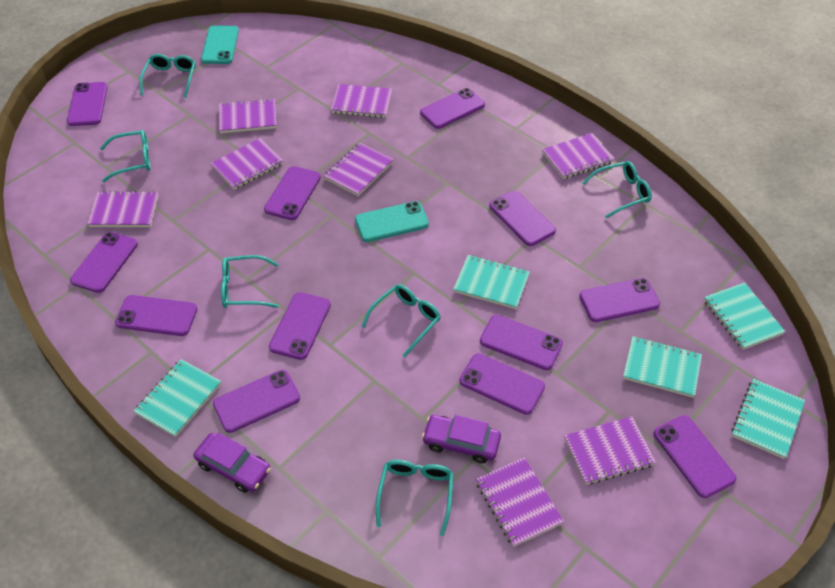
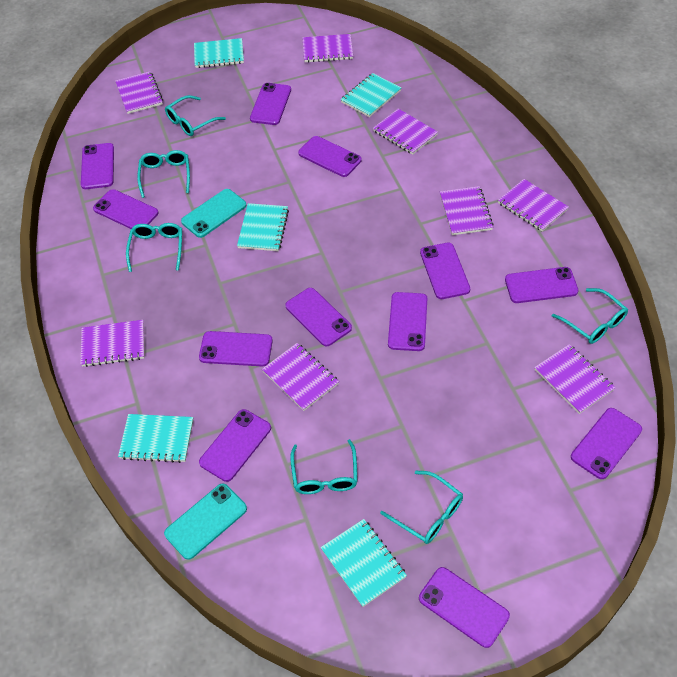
purple car: 2 -> 0

